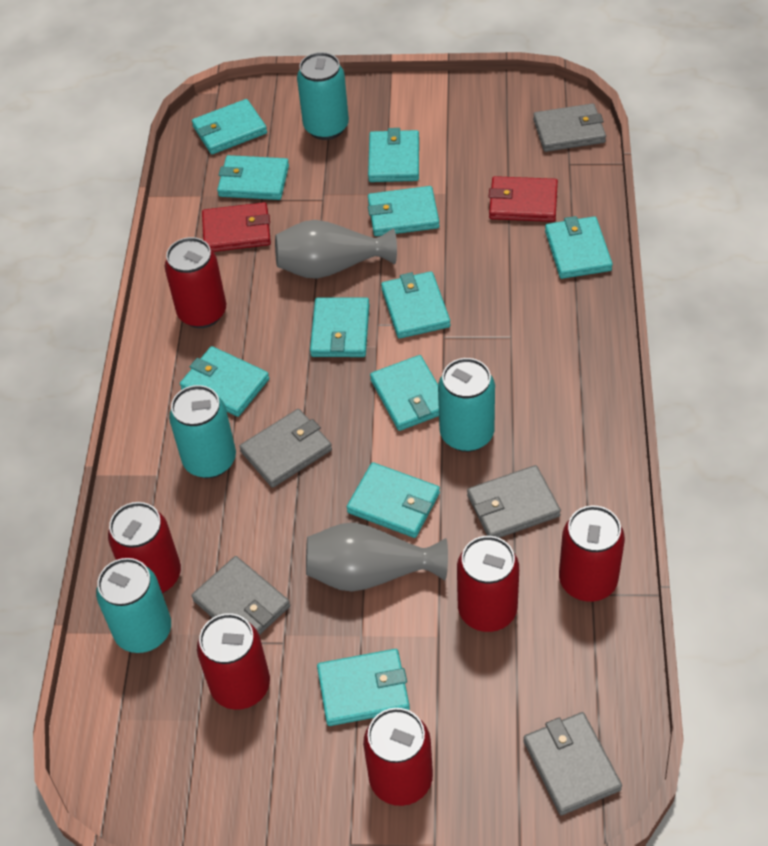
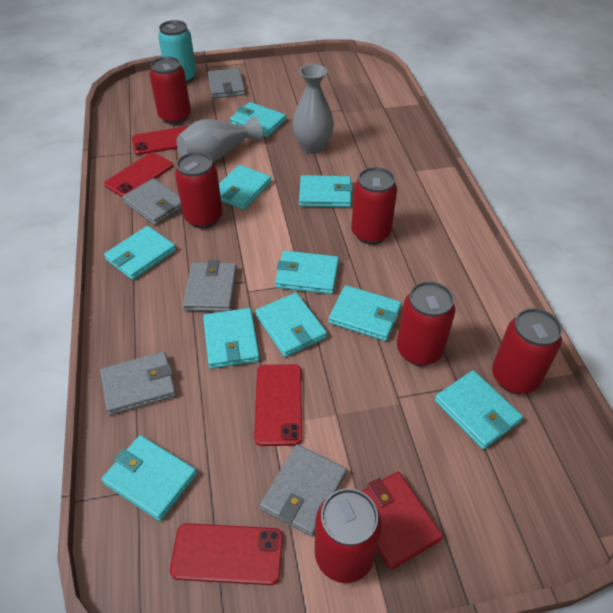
red phone: 0 -> 4
red wallet: 2 -> 1
turquoise can: 4 -> 1
turquoise wallet: 11 -> 10

